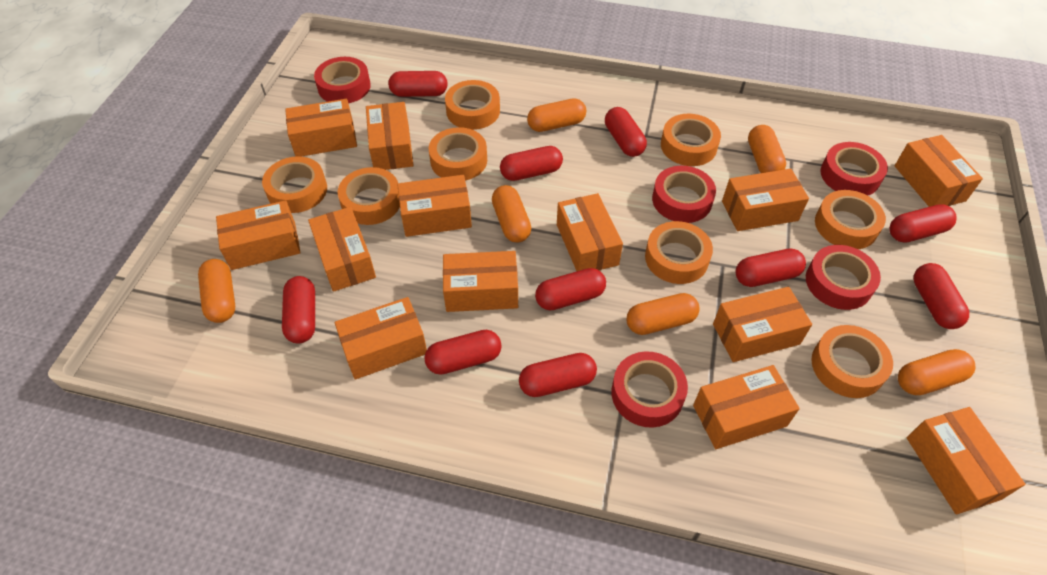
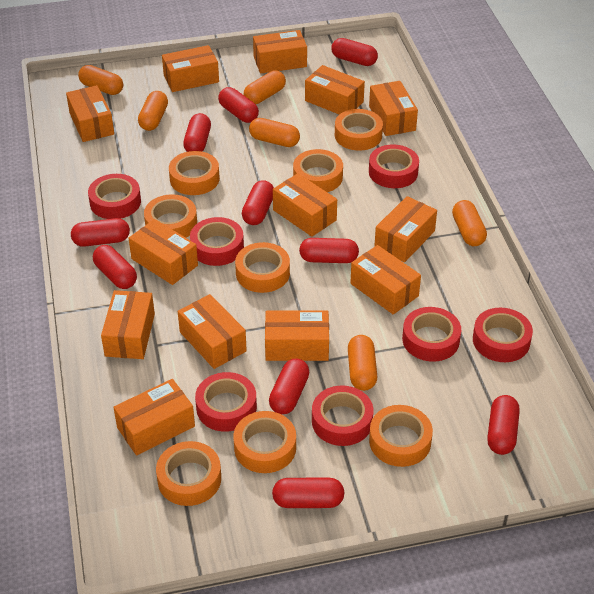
red tape: 5 -> 7

